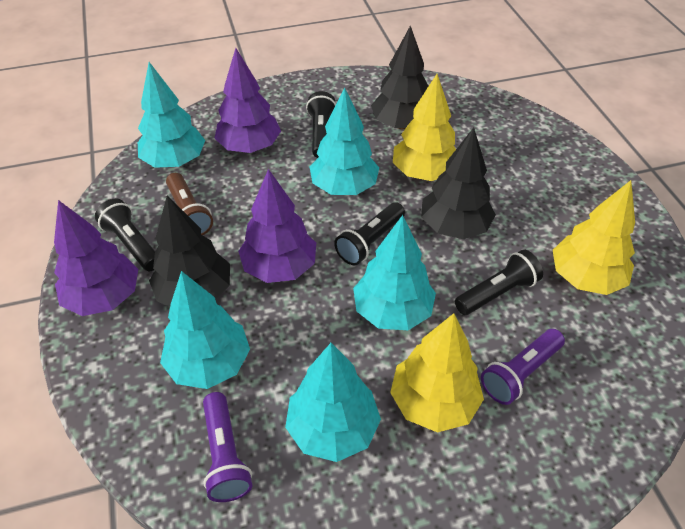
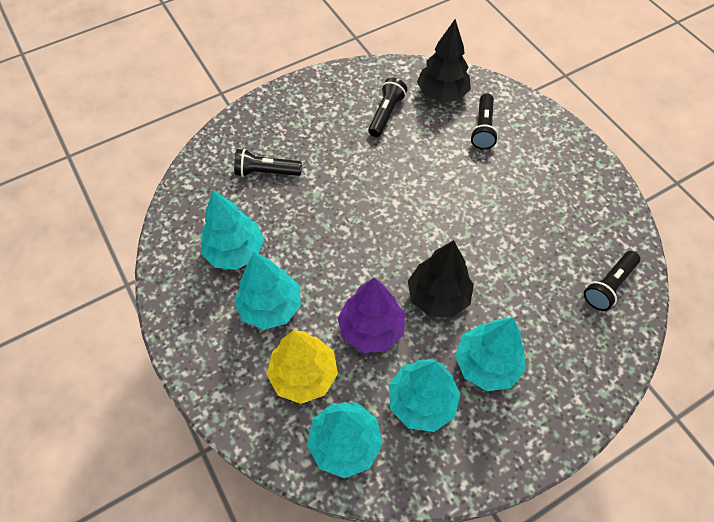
black tree: 3 -> 2
brown flashlight: 1 -> 0
purple flashlight: 2 -> 0
purple tree: 3 -> 1
yellow tree: 3 -> 1

